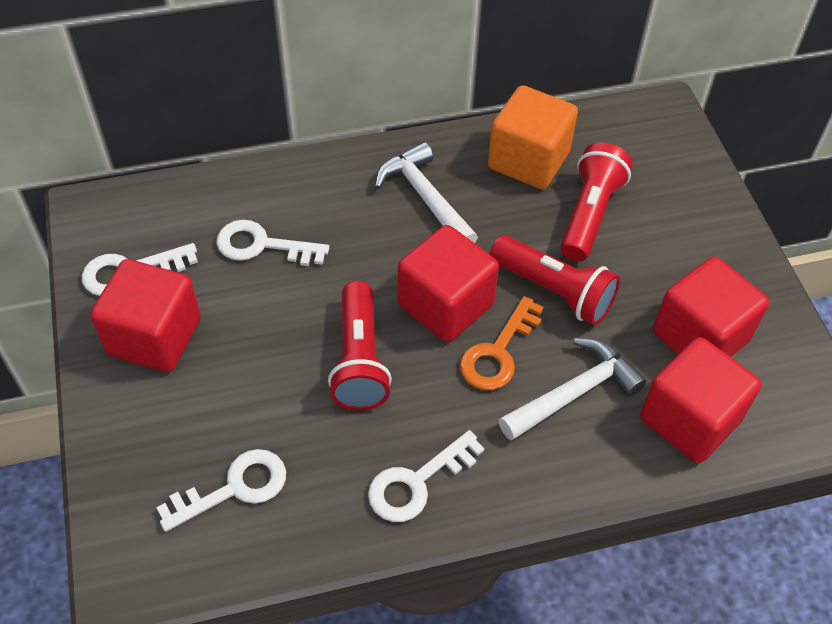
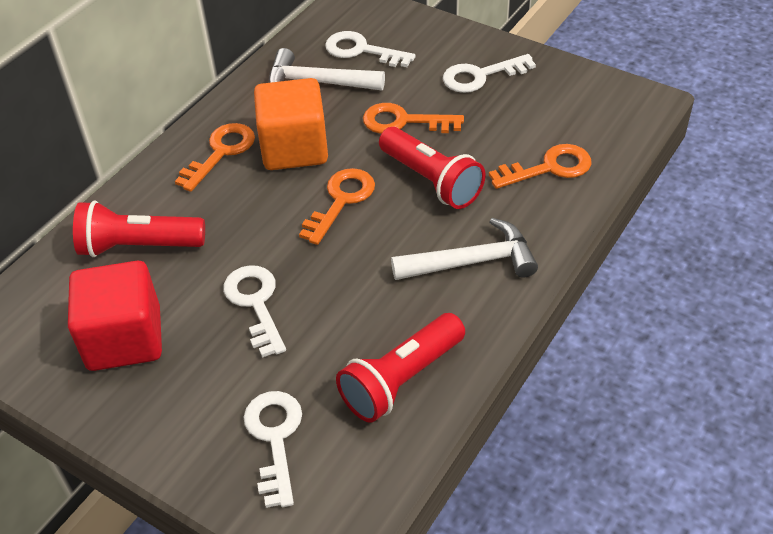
orange key: 1 -> 4
red cube: 4 -> 1

